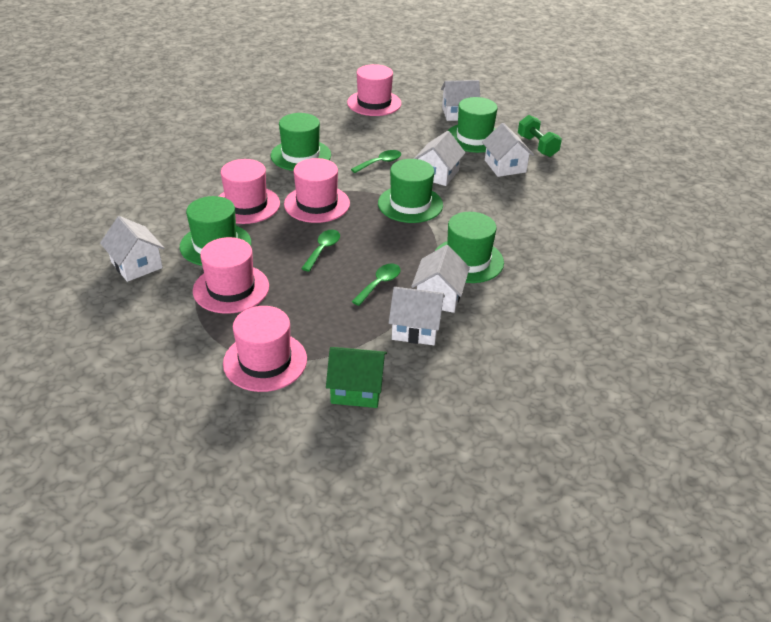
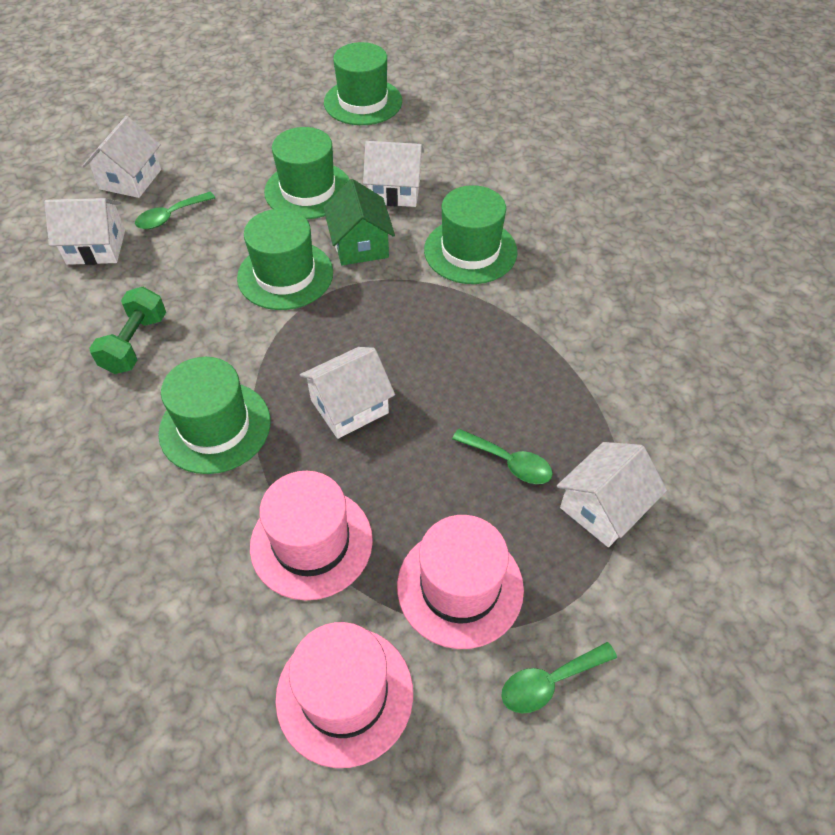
pink hat: 5 -> 3
white house: 6 -> 5

